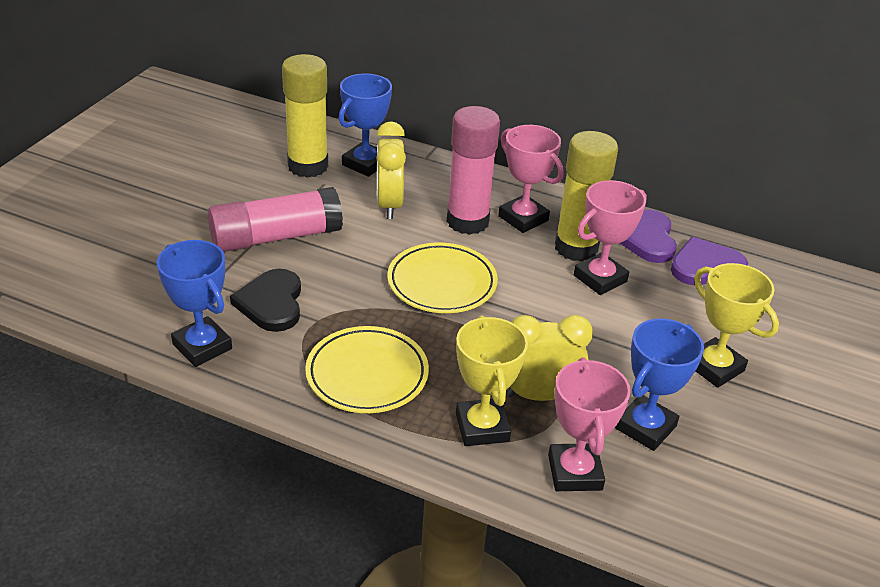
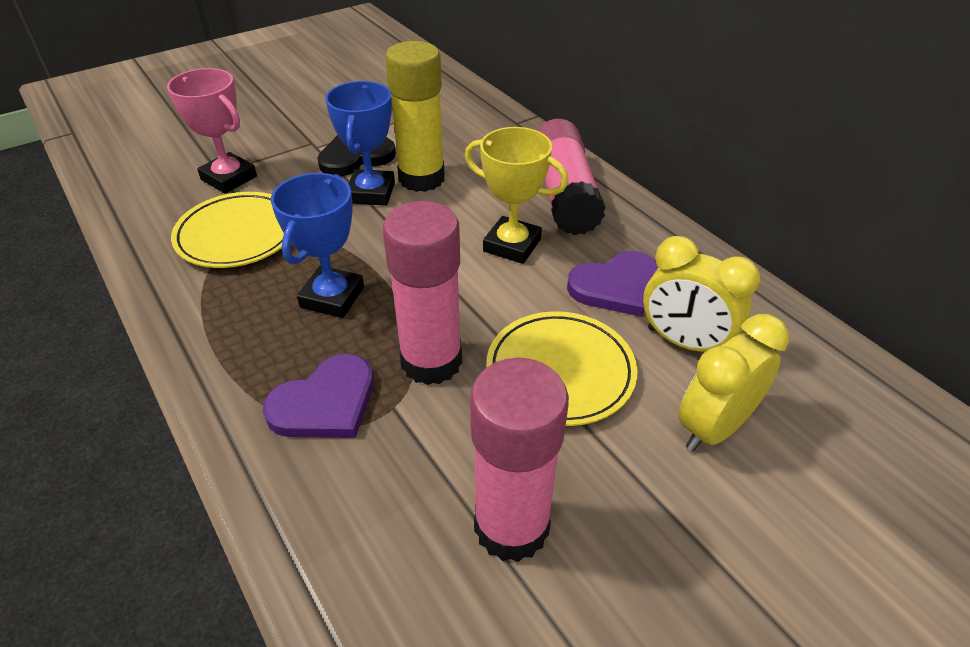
blue trophy: 3 -> 2
pink glue stick: 2 -> 3
pink trophy: 3 -> 1
yellow glue stick: 2 -> 1
yellow trophy: 2 -> 1

